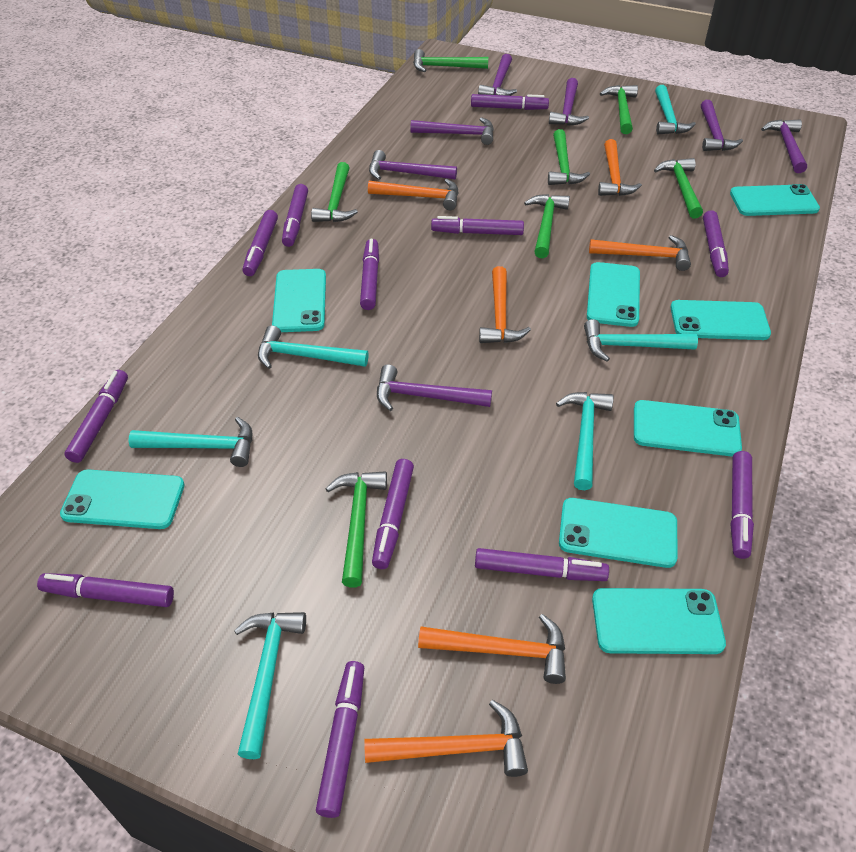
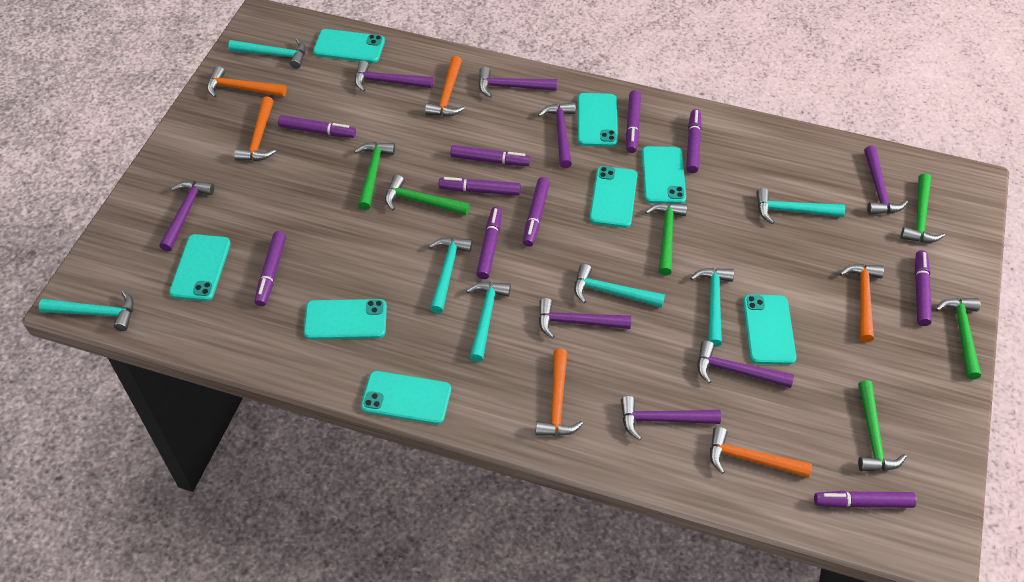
green hammer: 7 -> 6
purple hammer: 7 -> 8
purple marker: 12 -> 10
turquoise hammer: 6 -> 7

